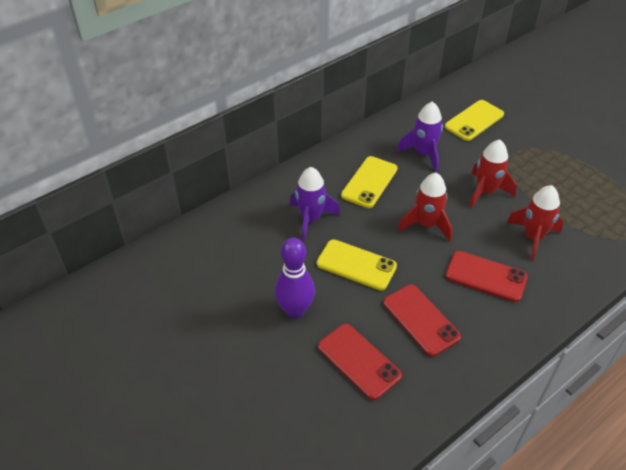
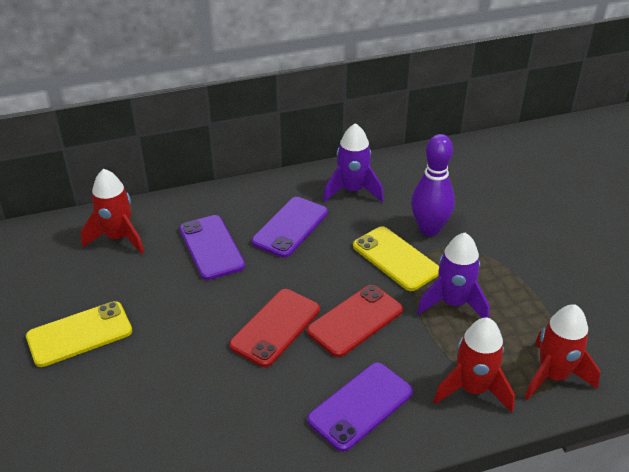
purple phone: 0 -> 3
red phone: 3 -> 2
yellow phone: 3 -> 2

